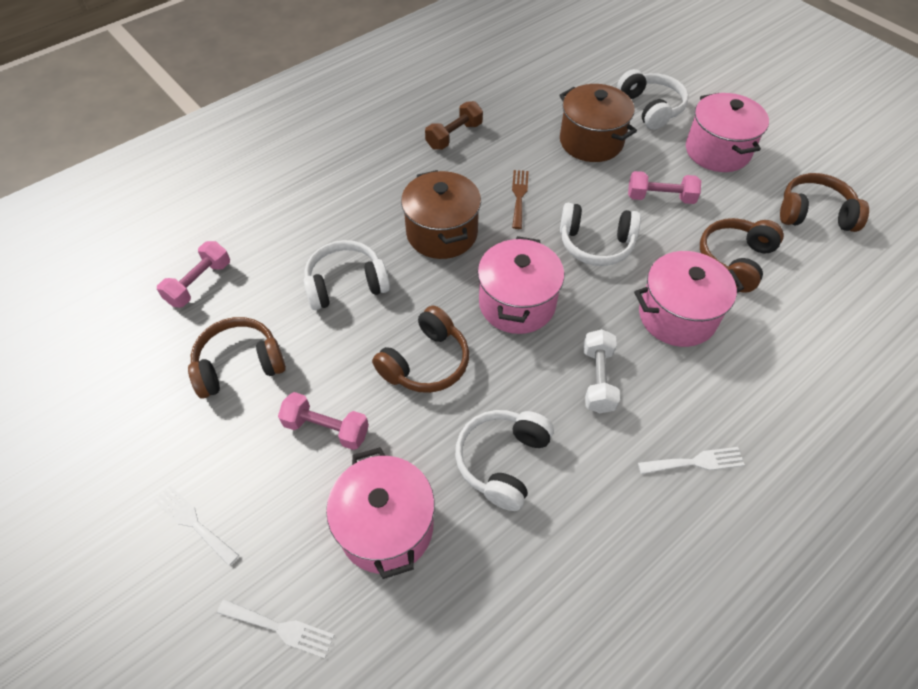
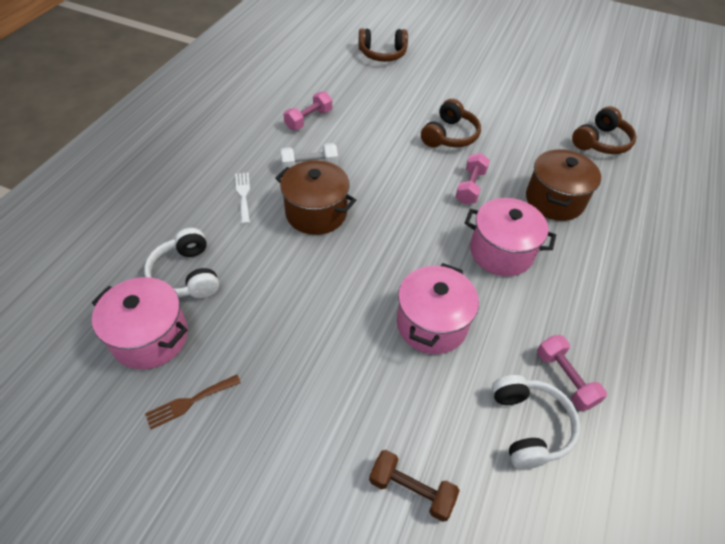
brown headphones: 4 -> 3
pink pot: 4 -> 3
white fork: 3 -> 1
white headphones: 4 -> 2

